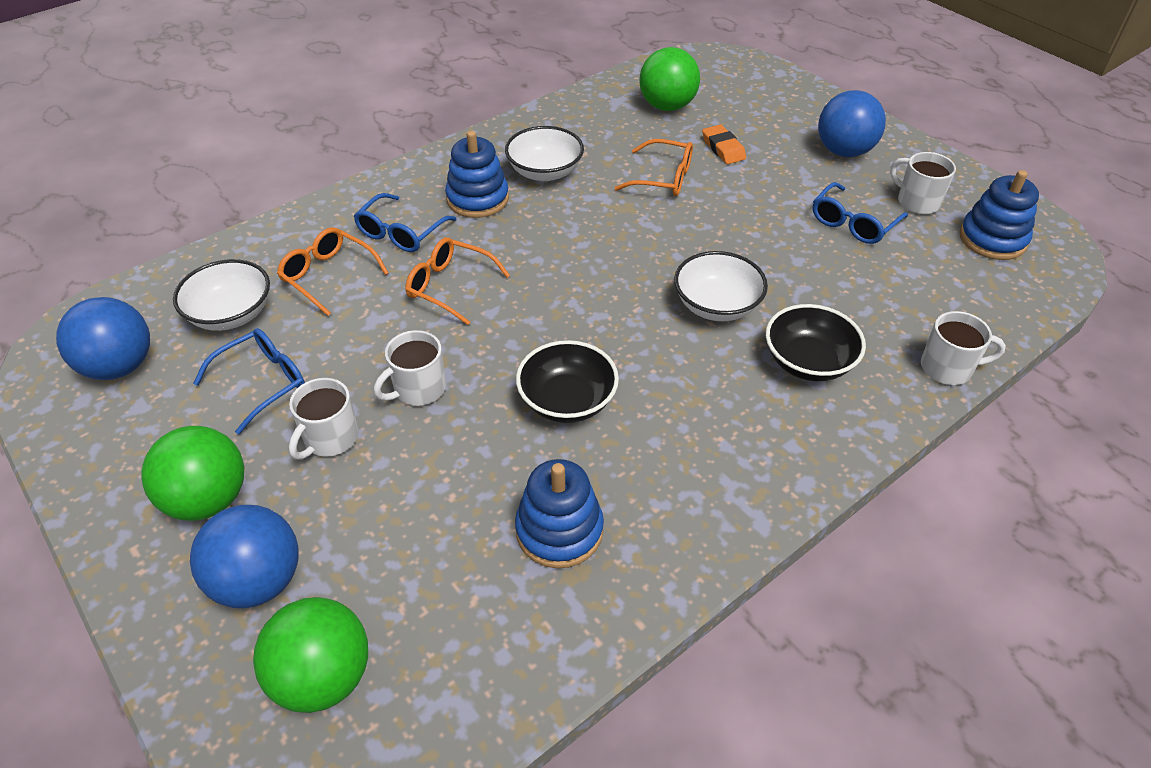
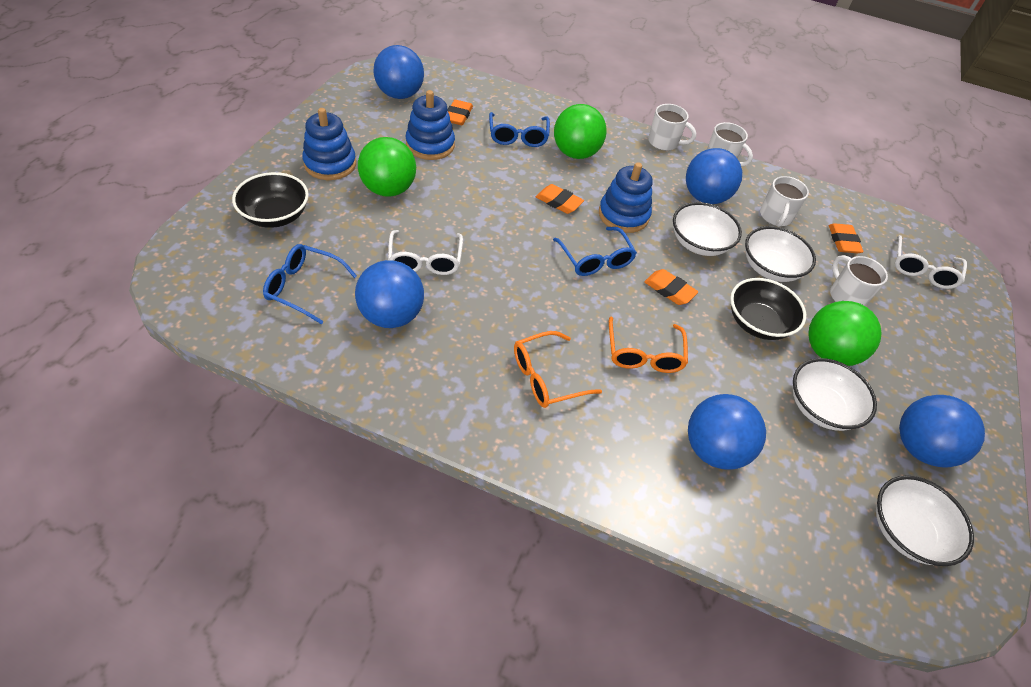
blue ball: 3 -> 5
orange eraser: 1 -> 4
orange glasses: 3 -> 2
white bowl: 3 -> 4
white glasses: 0 -> 2

